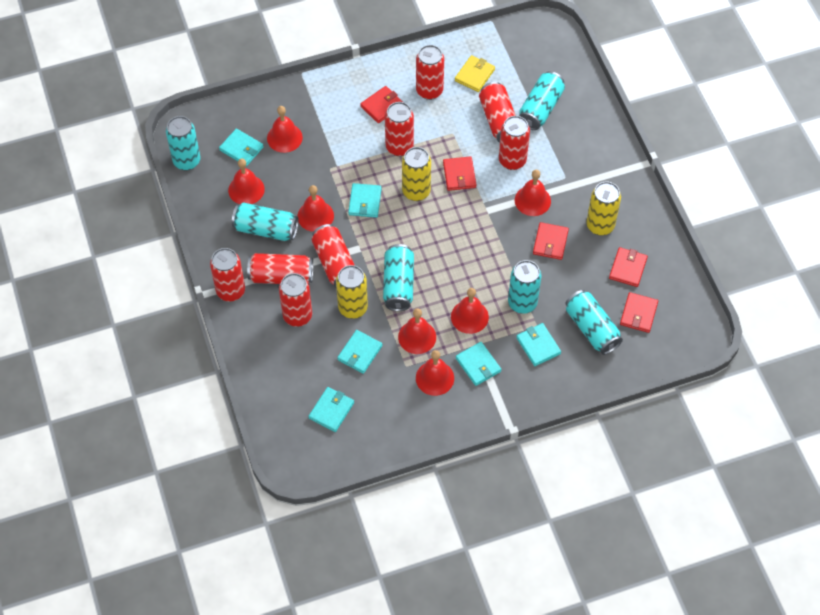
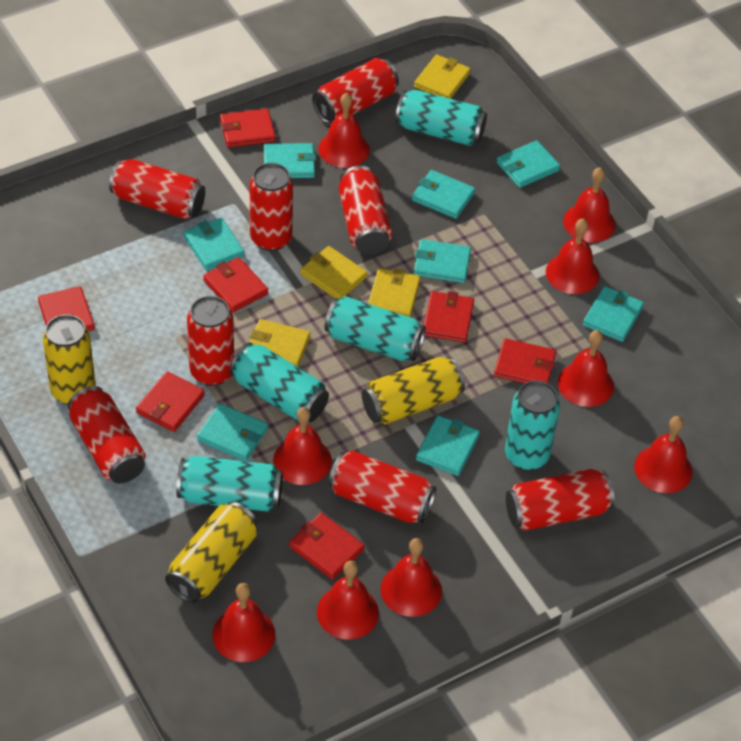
red bell: 7 -> 9
red wallet: 5 -> 7
turquoise can: 6 -> 5
turquoise wallet: 6 -> 8
yellow wallet: 1 -> 4

